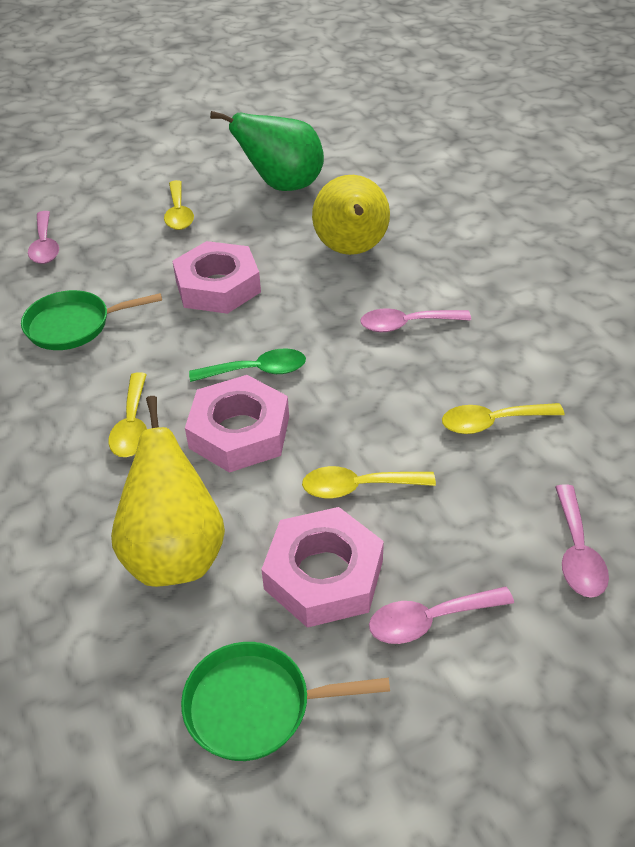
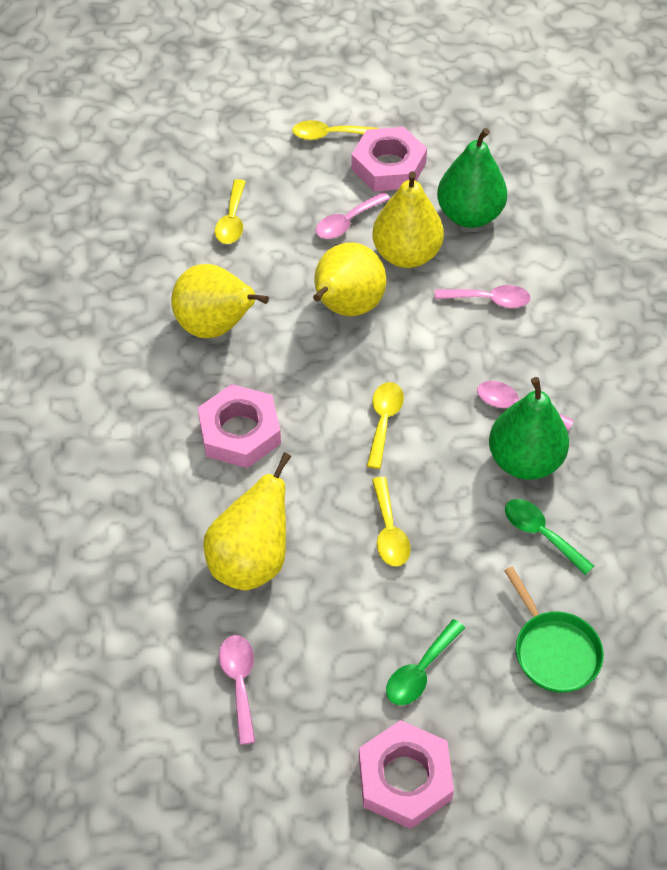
green pan: 2 -> 1
green pear: 1 -> 2
green spoon: 1 -> 2
yellow pear: 2 -> 4

